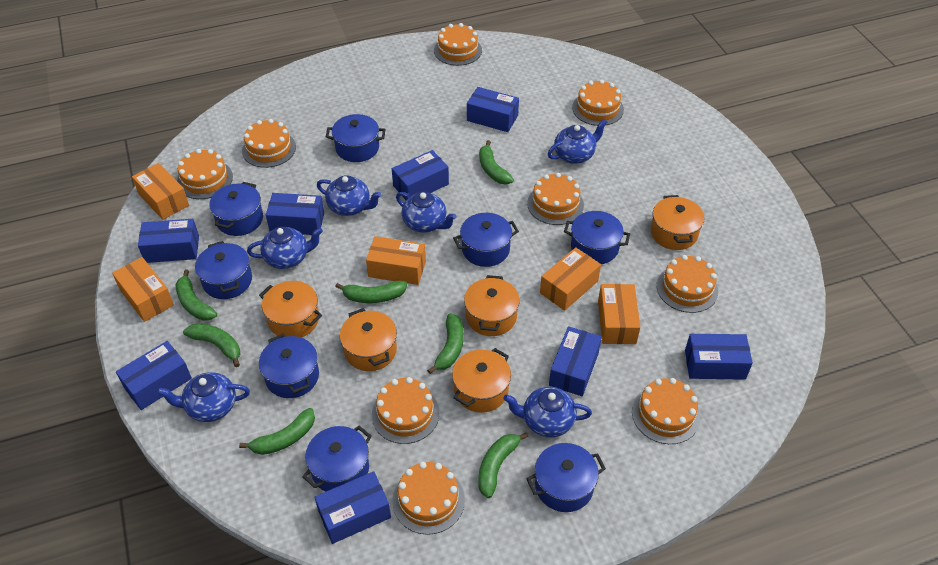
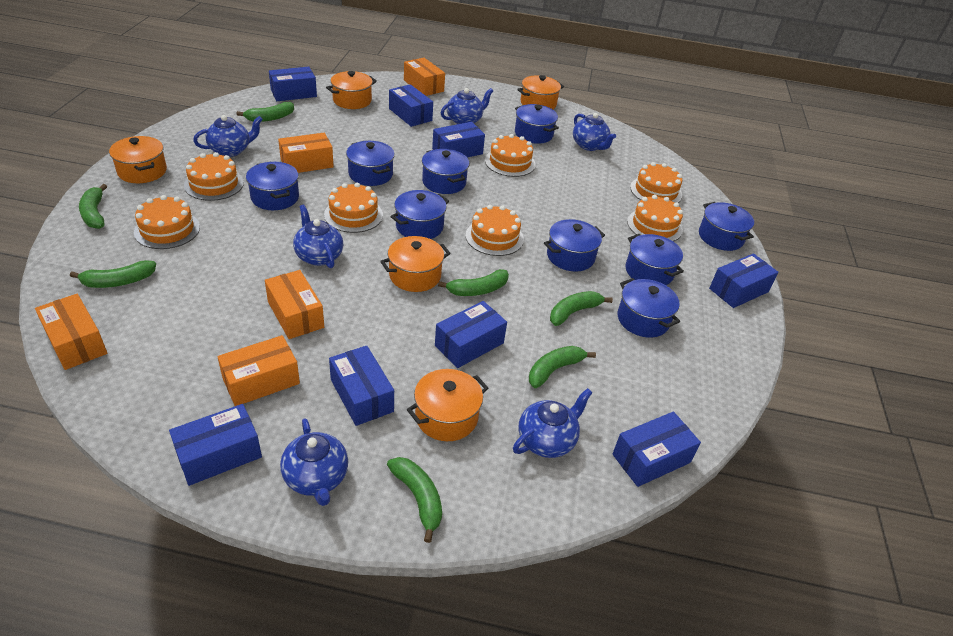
blue pot: 8 -> 9
orange cake: 9 -> 7

